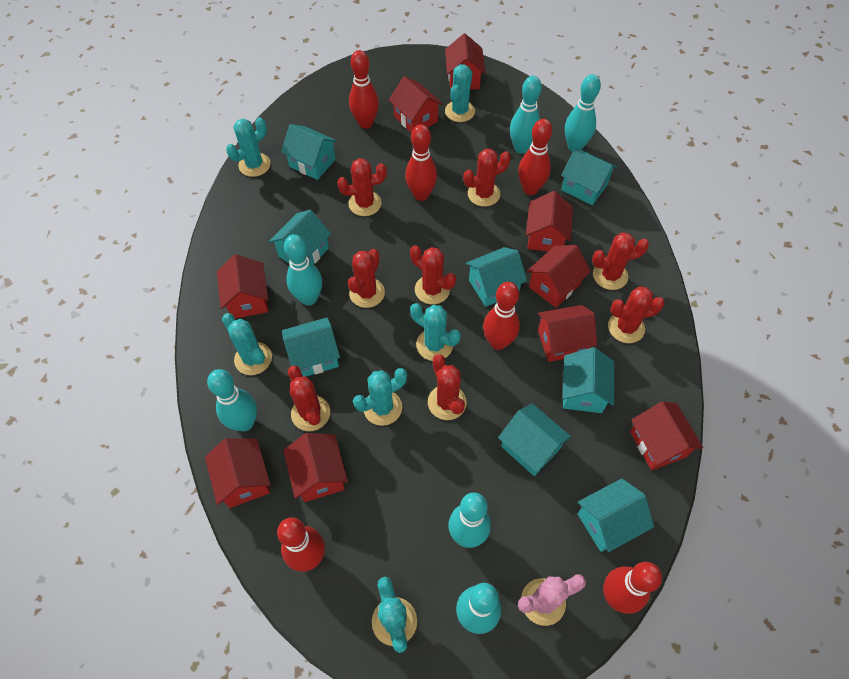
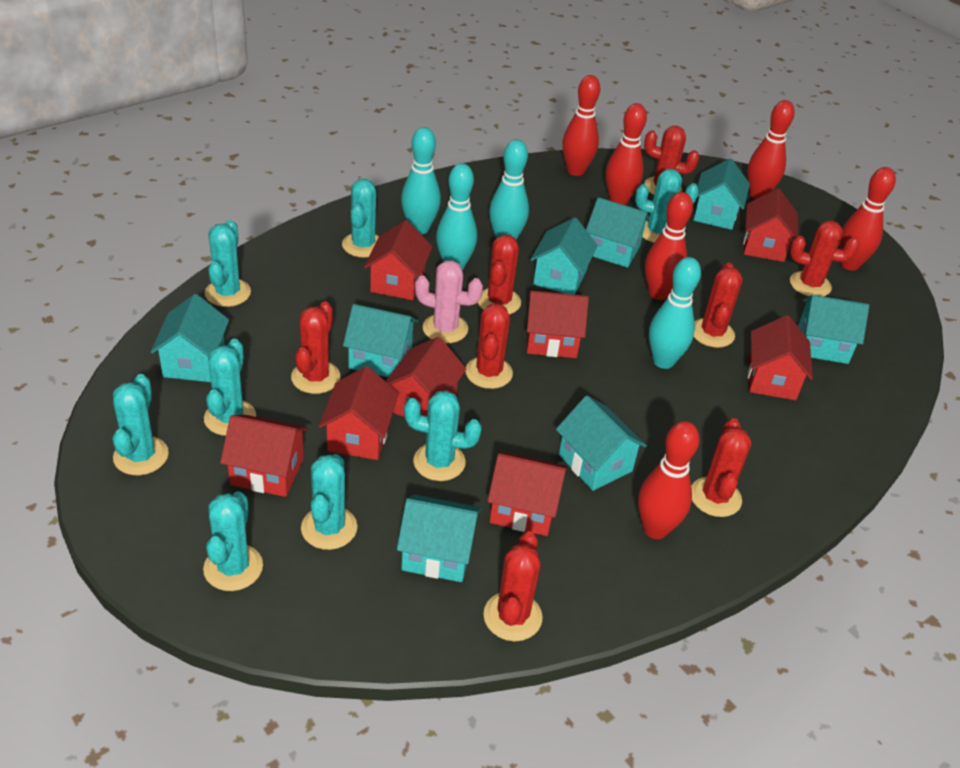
red house: 9 -> 8
turquoise bowling pin: 6 -> 4
turquoise cactus: 6 -> 8

